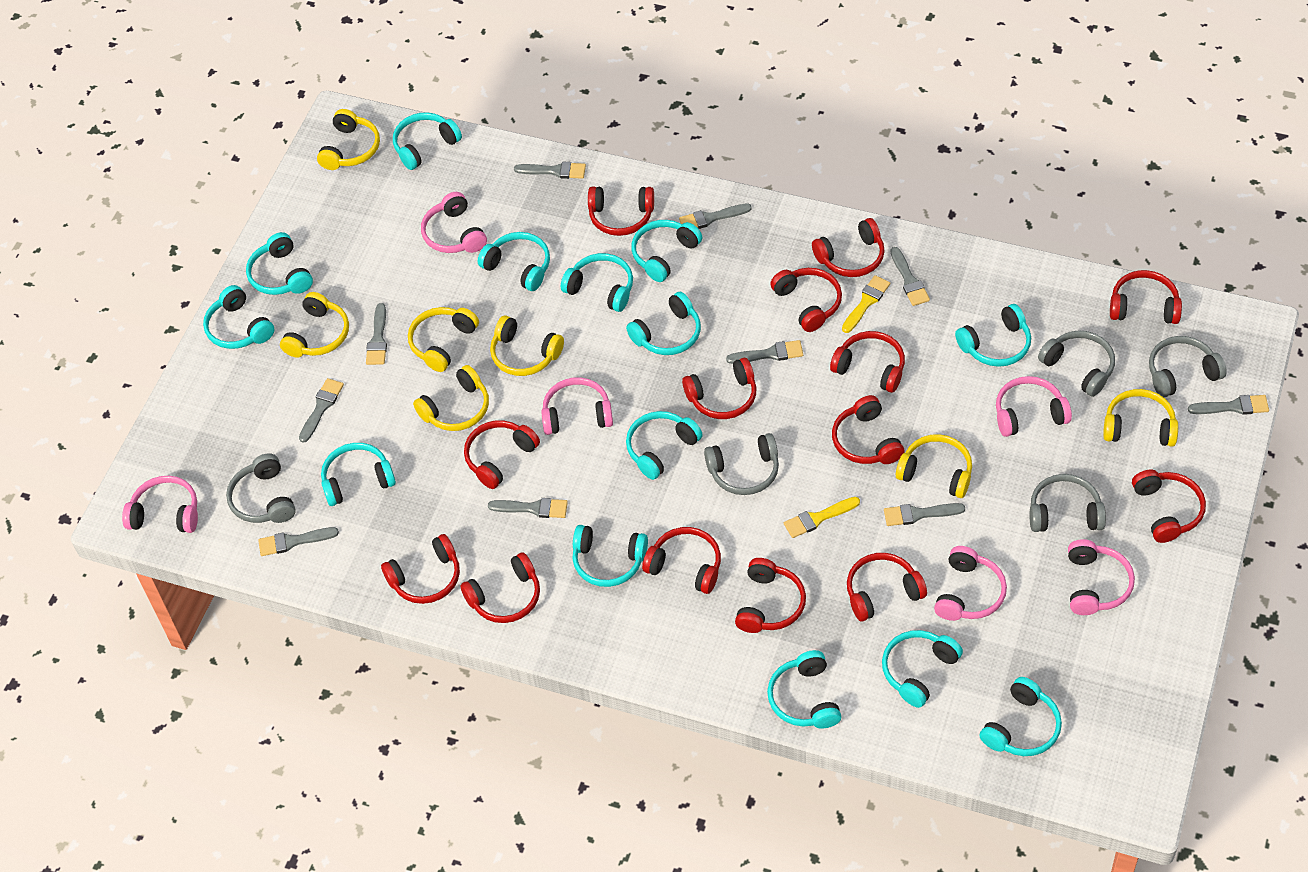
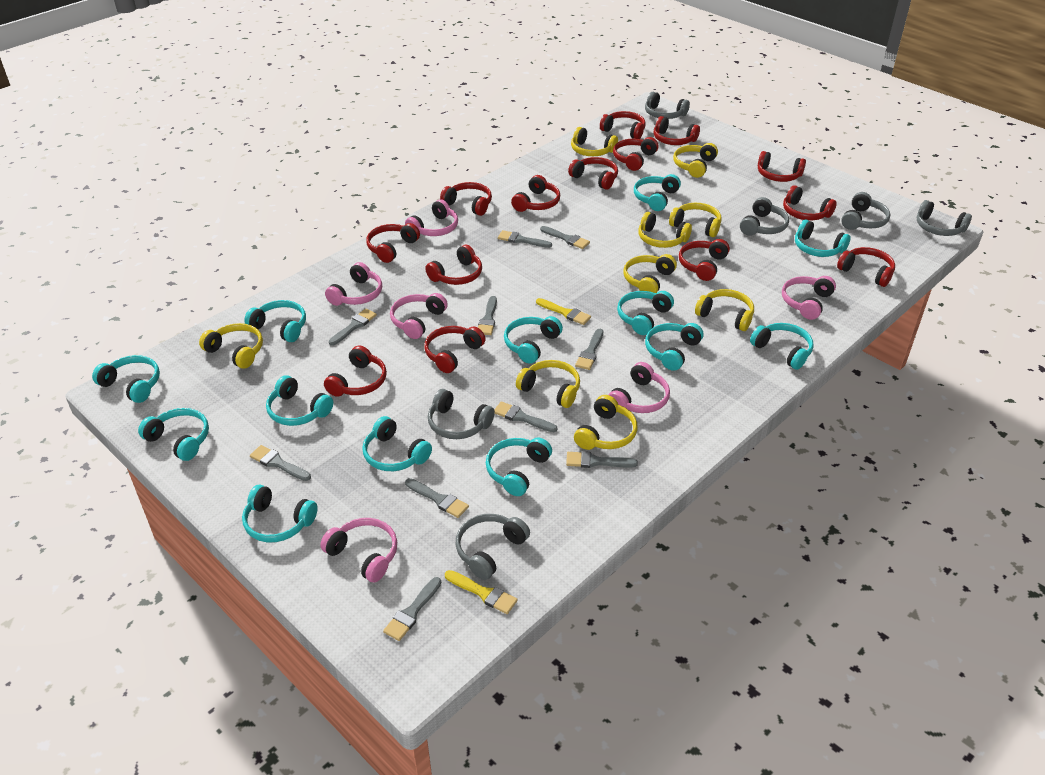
grey headphones: 5 -> 6
turquoise headphones: 14 -> 13
yellow headphones: 7 -> 9

